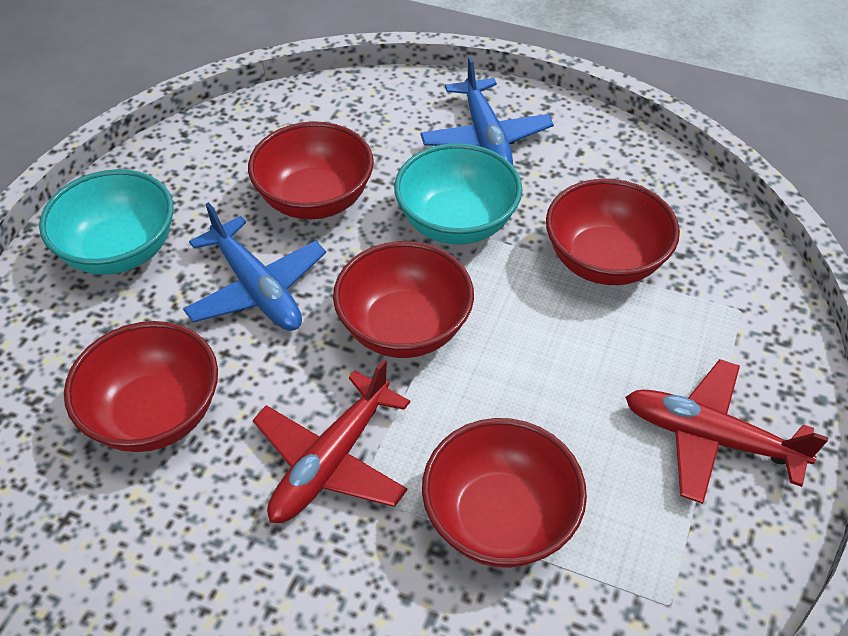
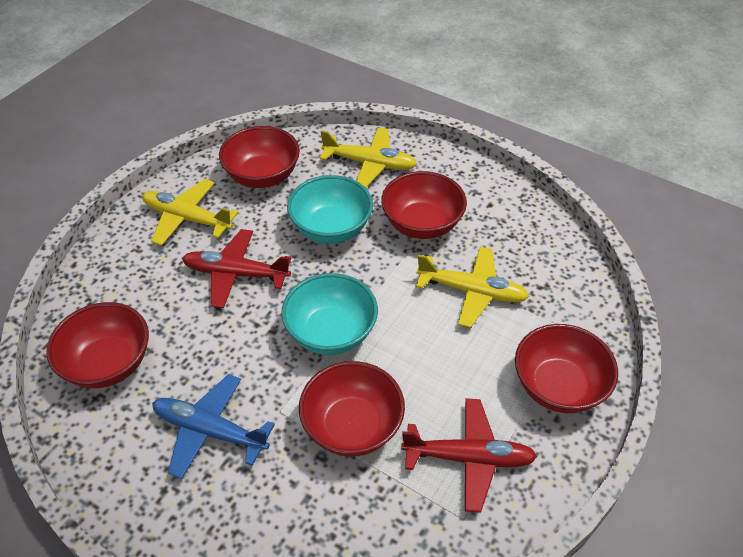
blue plane: 2 -> 1
yellow plane: 0 -> 3

